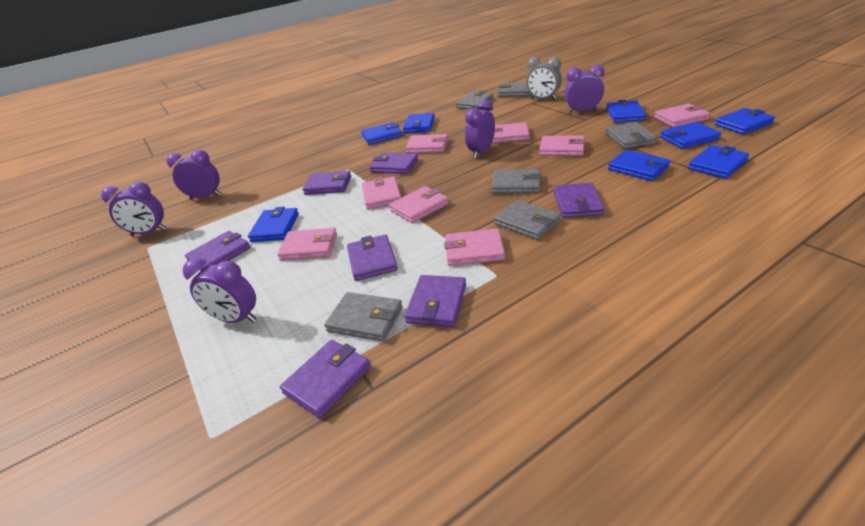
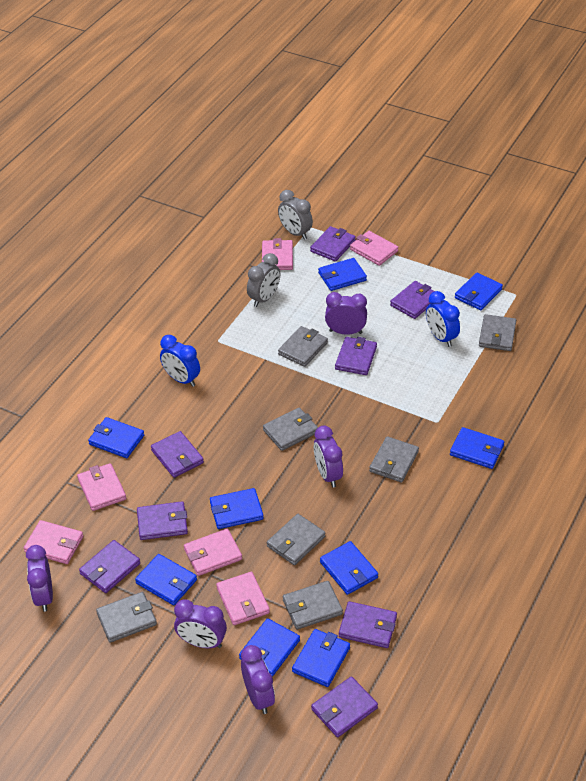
blue clock: 0 -> 2
blue wallet: 8 -> 9
grey clock: 1 -> 2
grey wallet: 6 -> 7
pink wallet: 8 -> 6
purple wallet: 7 -> 8

